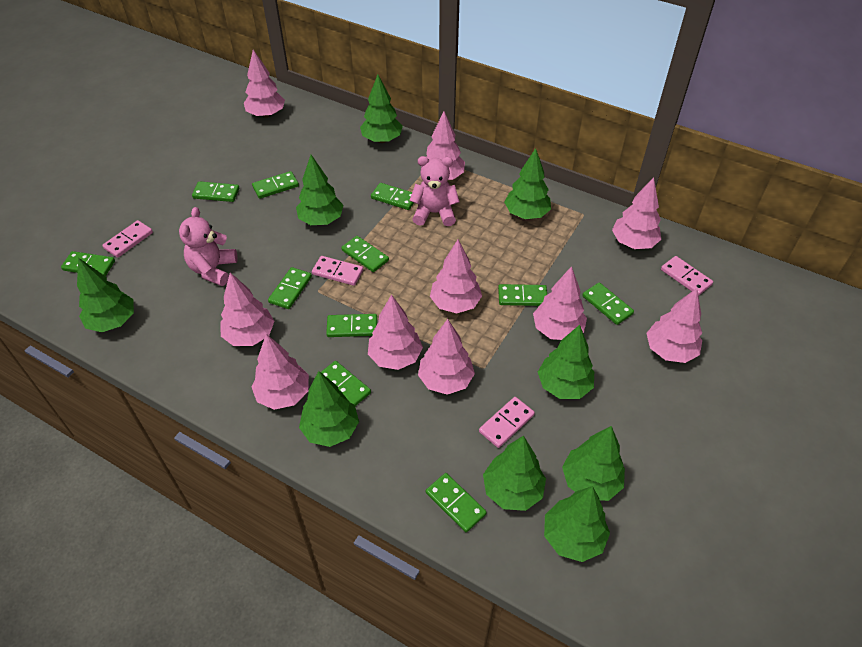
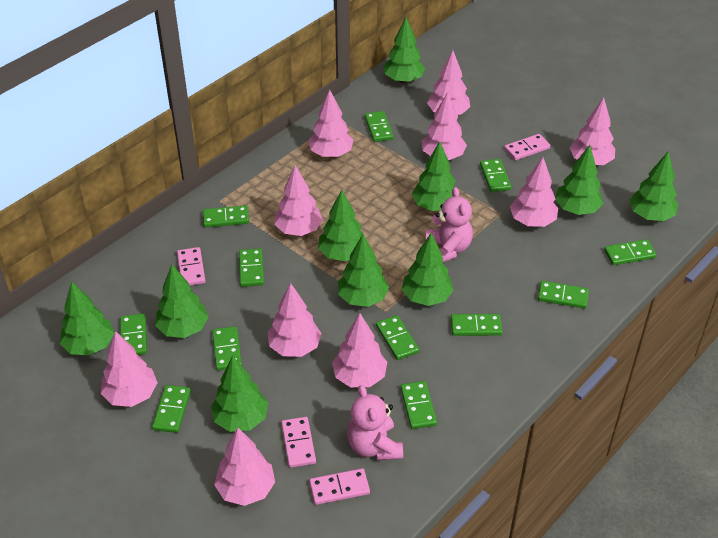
green domino: 11 -> 12
green tree: 9 -> 10

